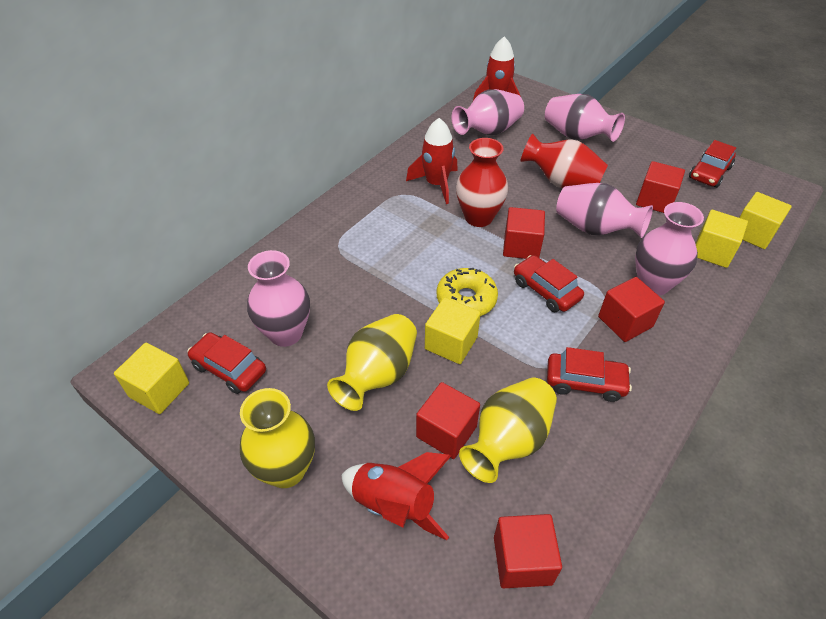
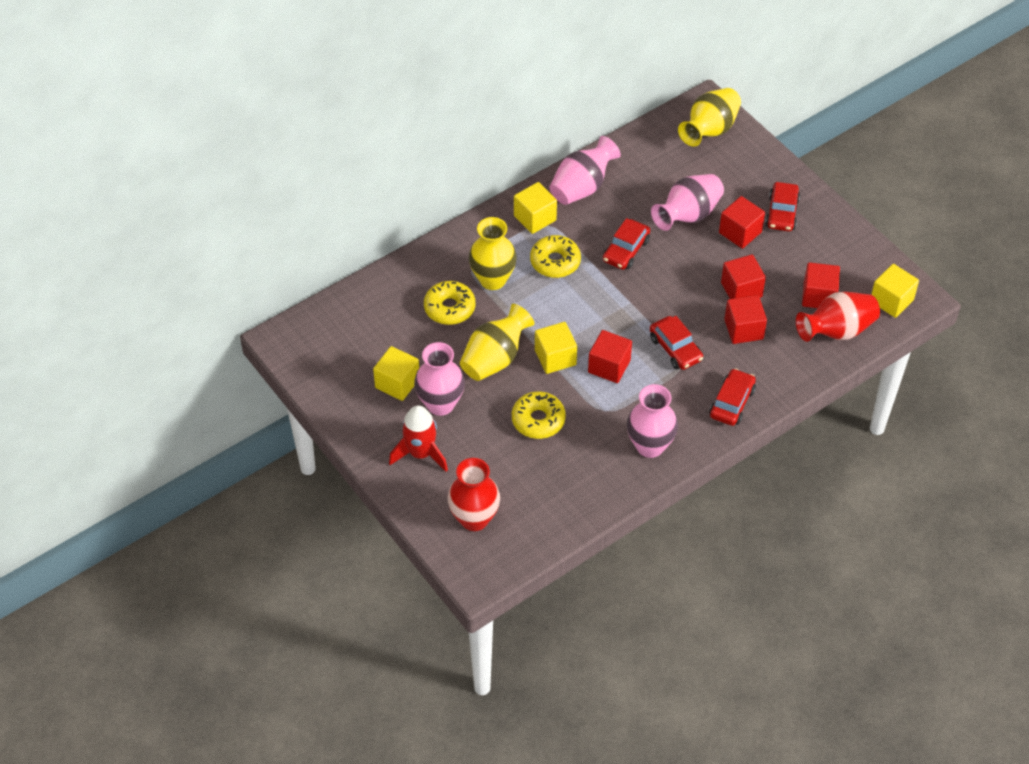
pink vase: 5 -> 4
red rocket: 3 -> 1
yellow donut: 1 -> 3

